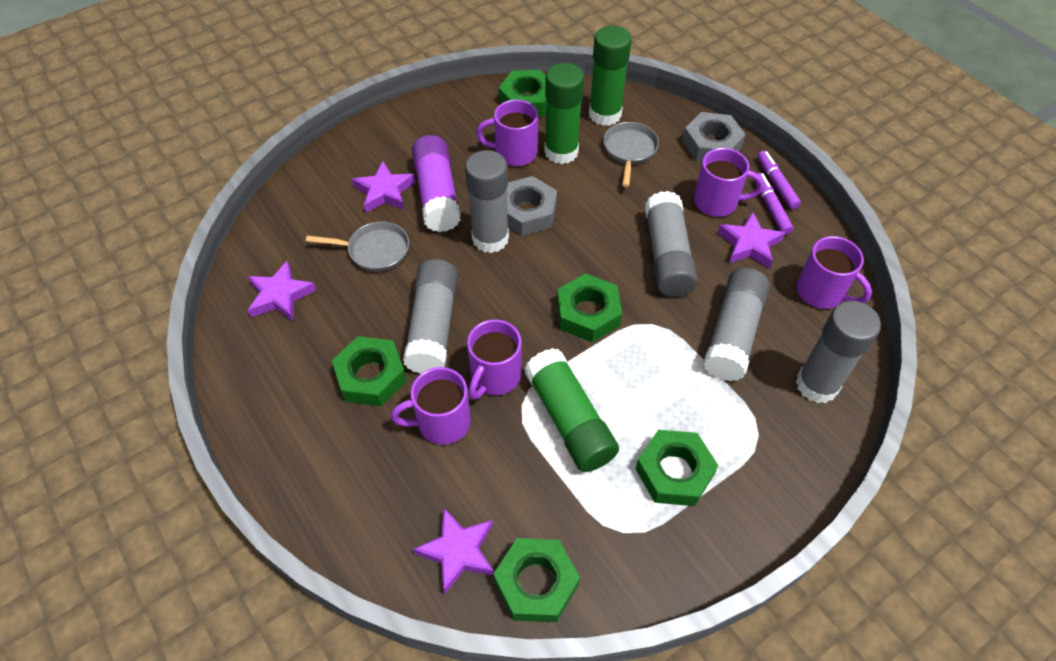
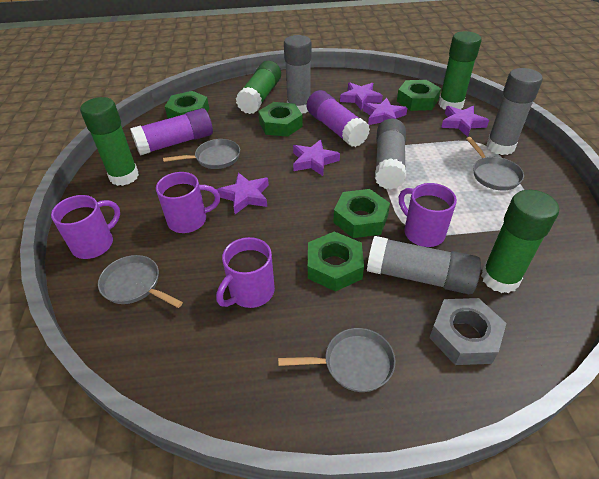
green glue stick: 3 -> 4
grey glue stick: 5 -> 4
grey nut: 2 -> 1
grey pan: 2 -> 4
purple glue stick: 1 -> 2
purple marker: 2 -> 0
purple mug: 5 -> 4
purple star: 4 -> 5

